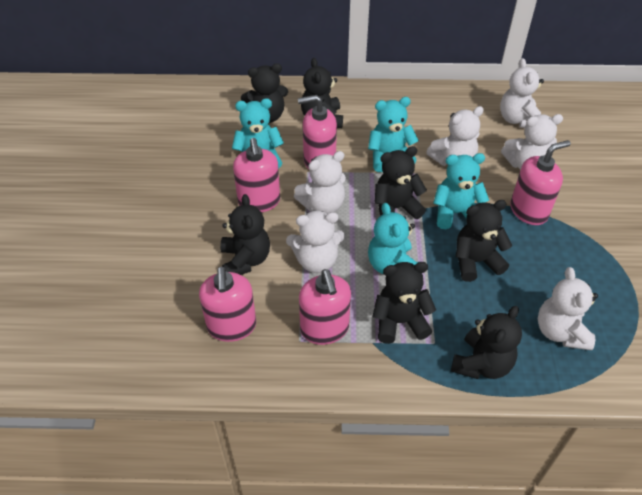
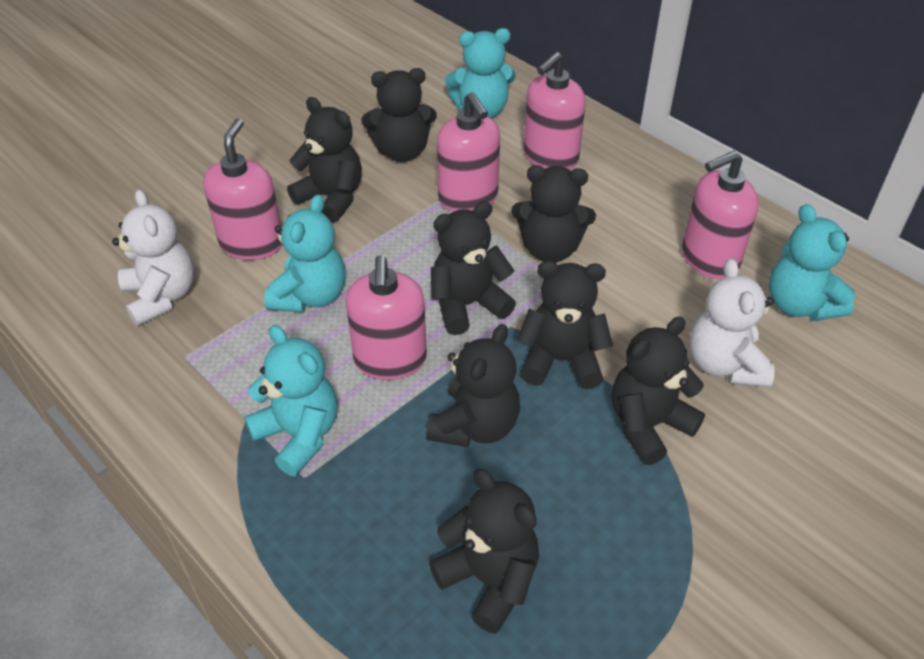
black teddy bear: 7 -> 8
white teddy bear: 6 -> 2

